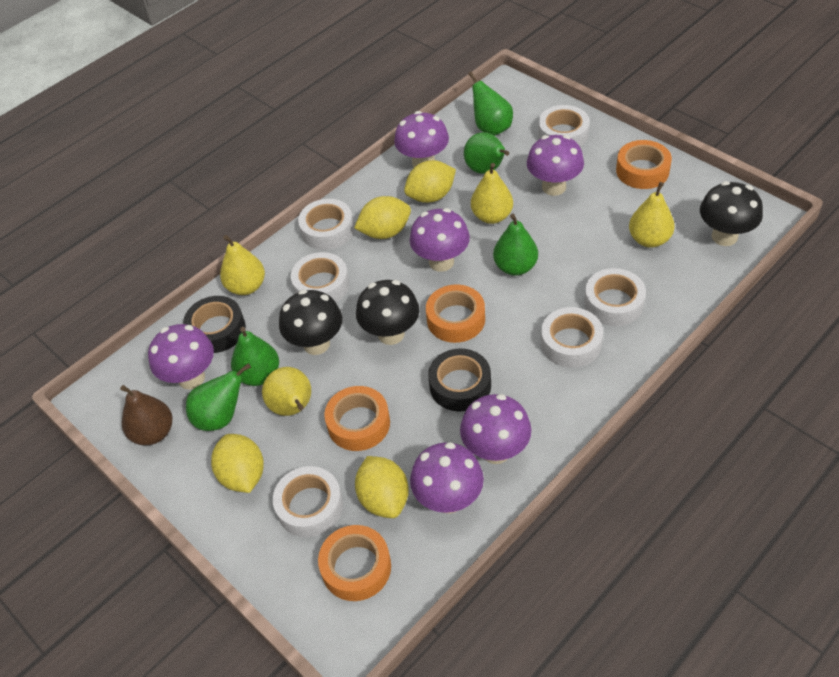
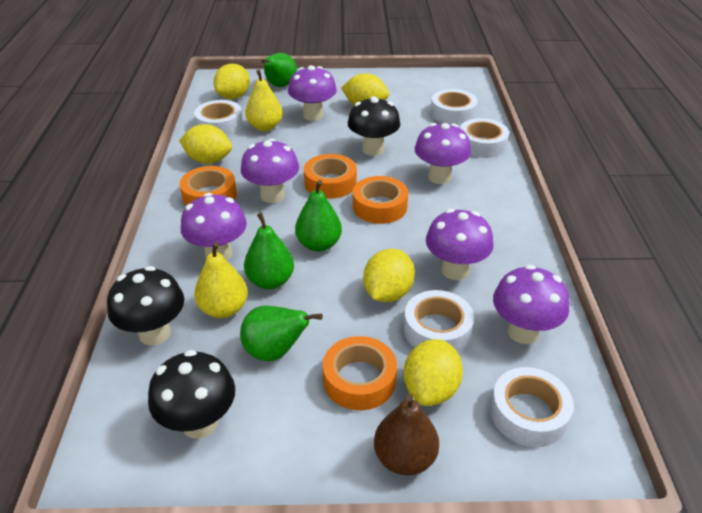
black tape: 2 -> 0
green pear: 5 -> 4
white tape: 6 -> 5
yellow lemon: 4 -> 5
yellow pear: 4 -> 2

